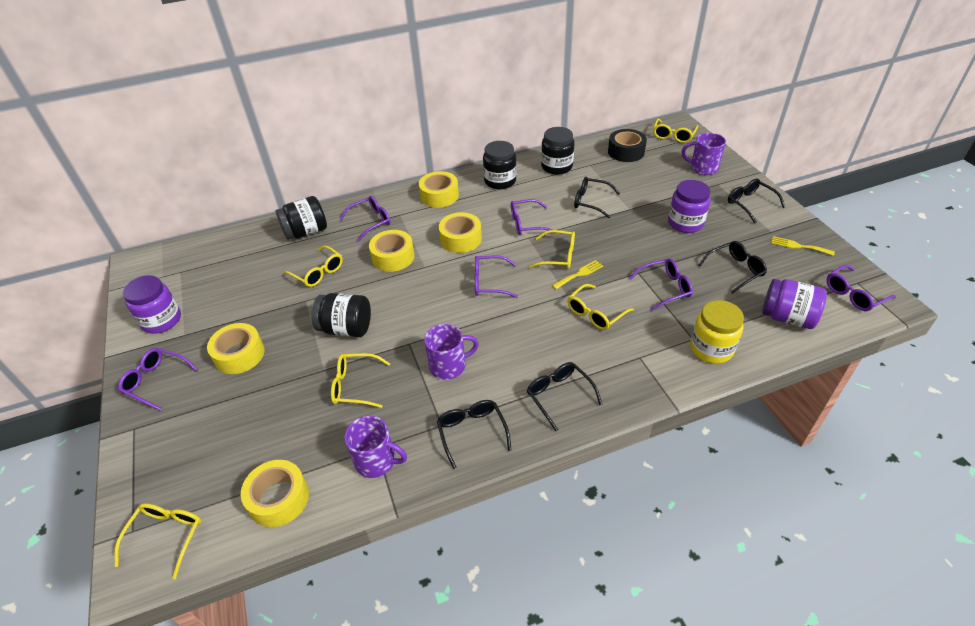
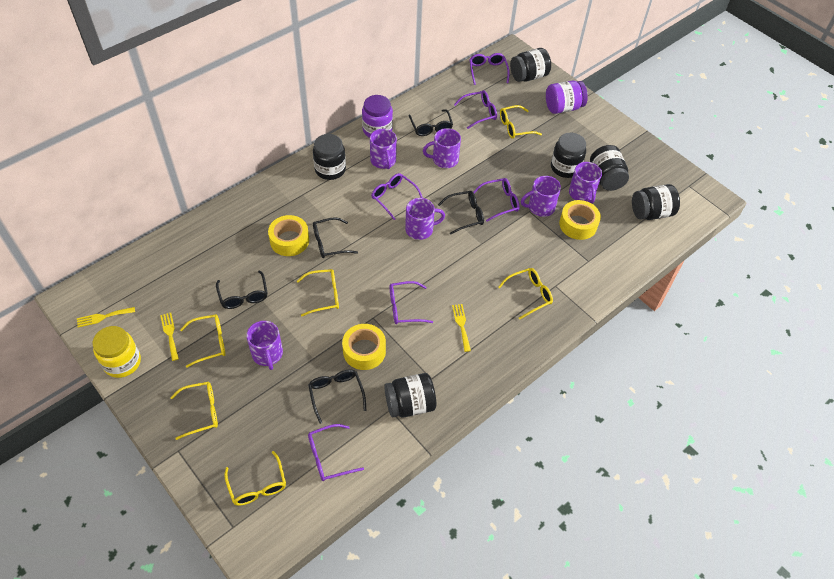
black jar: 4 -> 6
black tape: 1 -> 0
purple jar: 3 -> 2
purple mug: 3 -> 6
yellow fork: 2 -> 3
yellow tape: 5 -> 3

